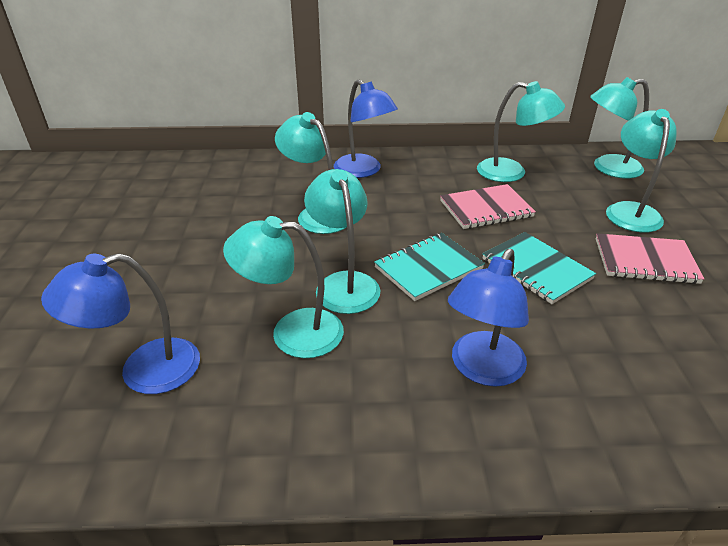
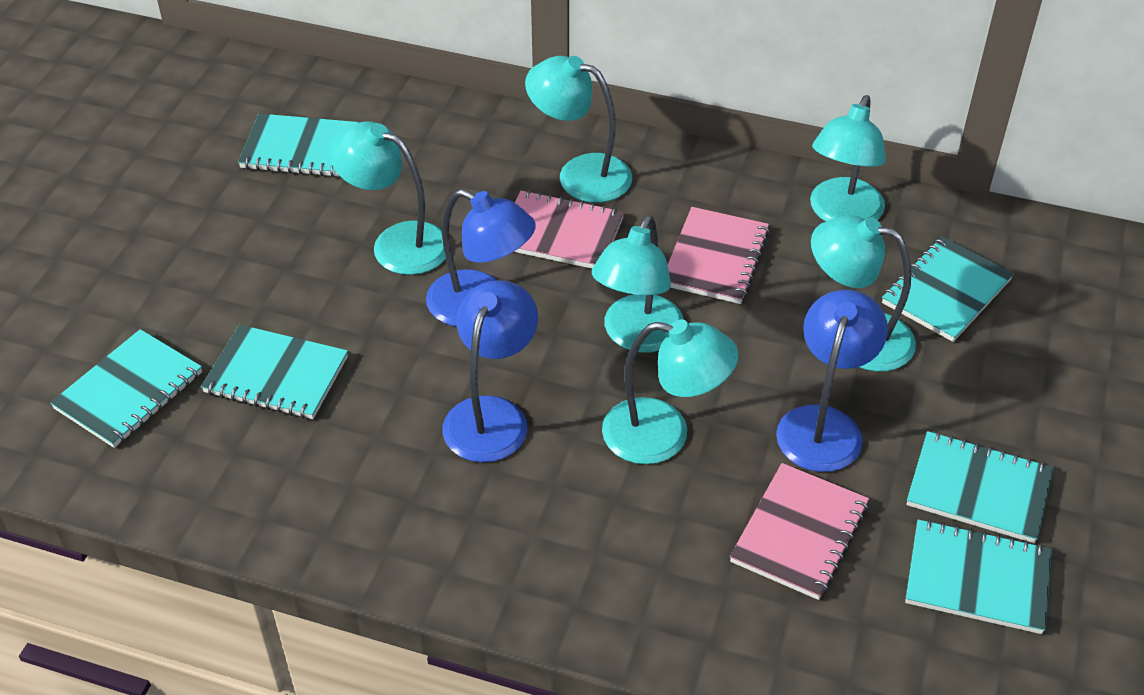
pink notebook: 2 -> 3
turquoise notebook: 2 -> 6

